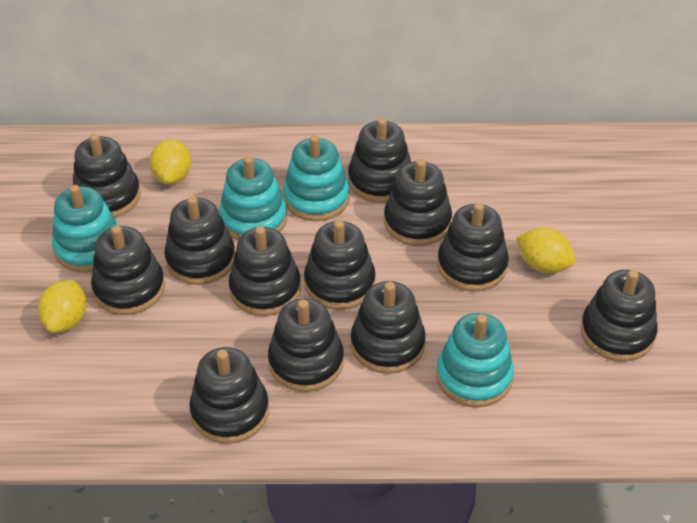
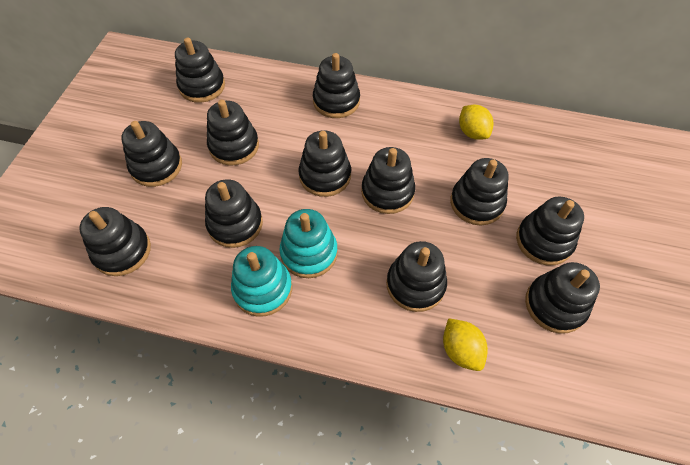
turquoise stacking toy: 4 -> 2
yellow lemon: 3 -> 2

